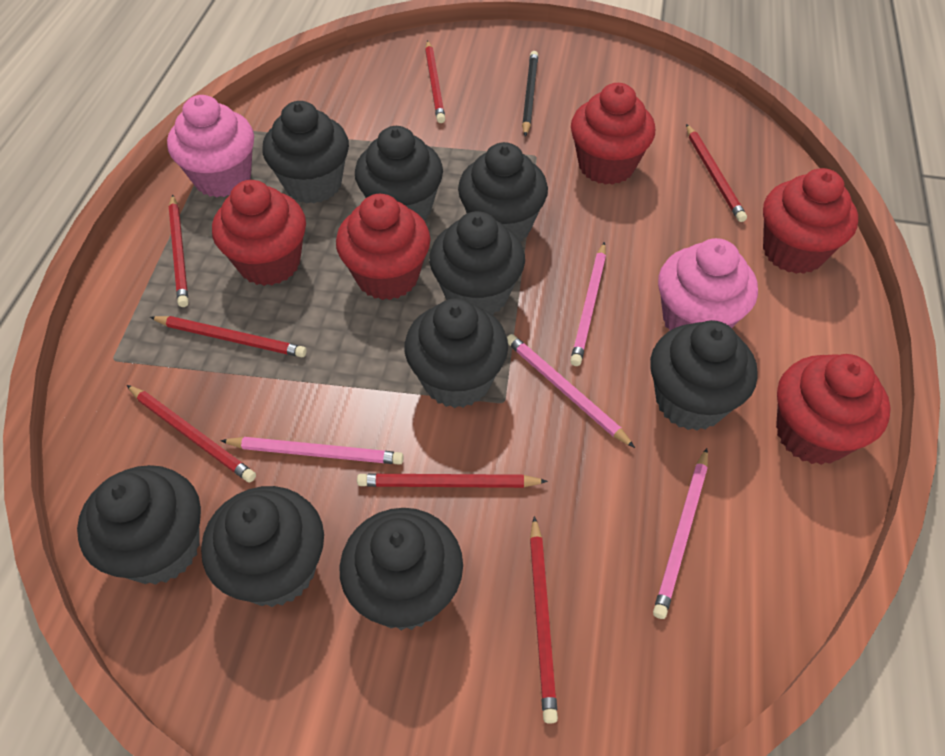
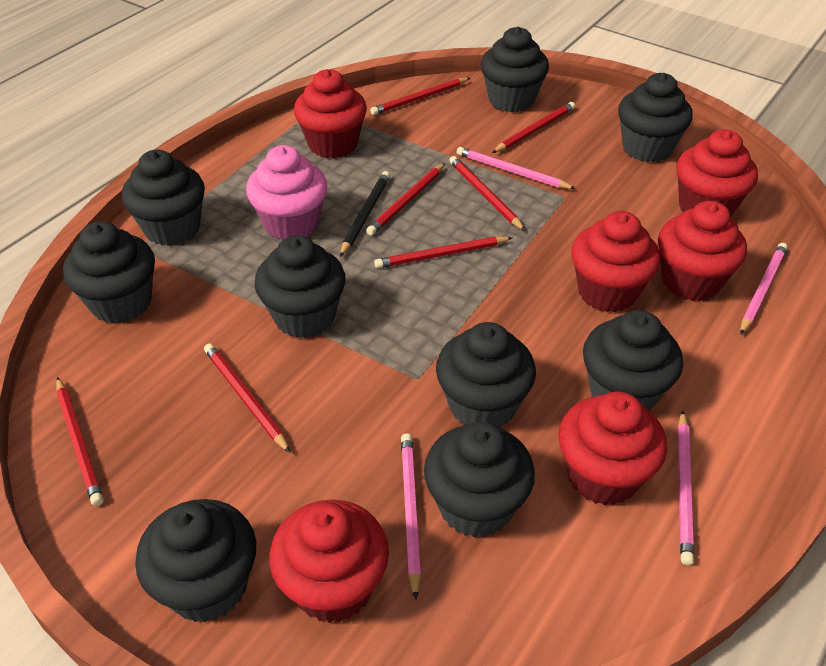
pink cupcake: 2 -> 1
red cupcake: 5 -> 6

